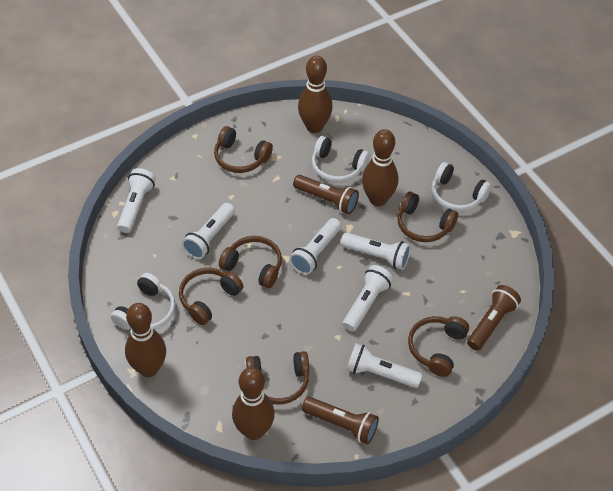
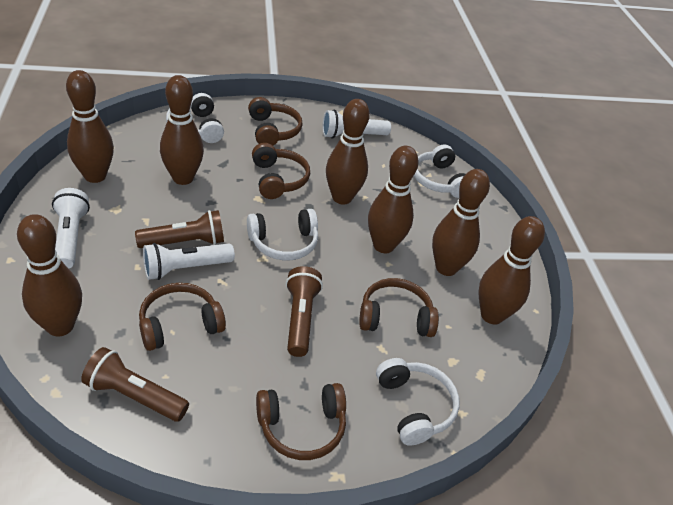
brown bowling pin: 4 -> 7
brown headphones: 6 -> 5
white flashlight: 6 -> 3
white headphones: 3 -> 4

